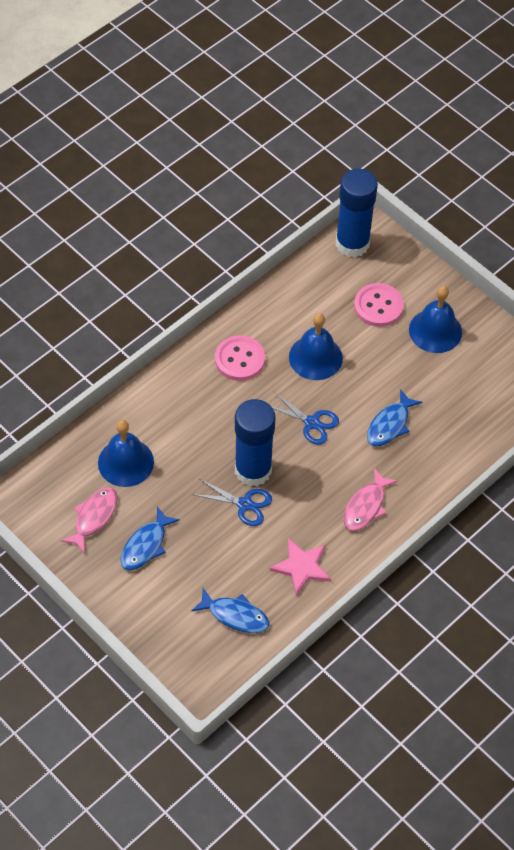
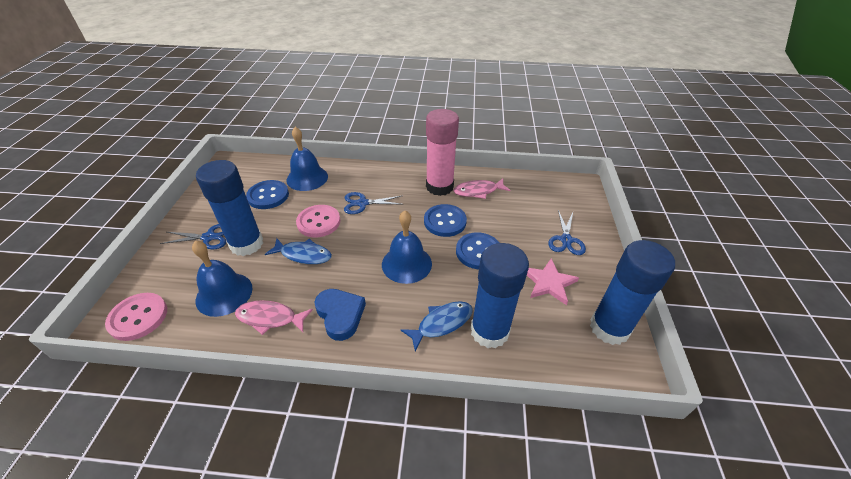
blue button: 0 -> 3
blue fish: 3 -> 2
blue glue stick: 2 -> 3
blue heart: 0 -> 1
blue scissors: 2 -> 3
pink glue stick: 0 -> 1

